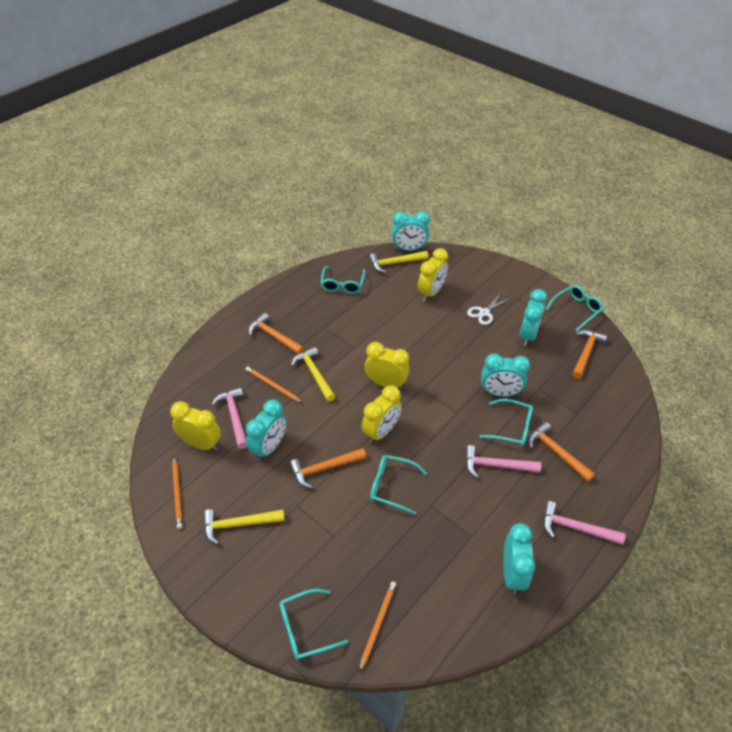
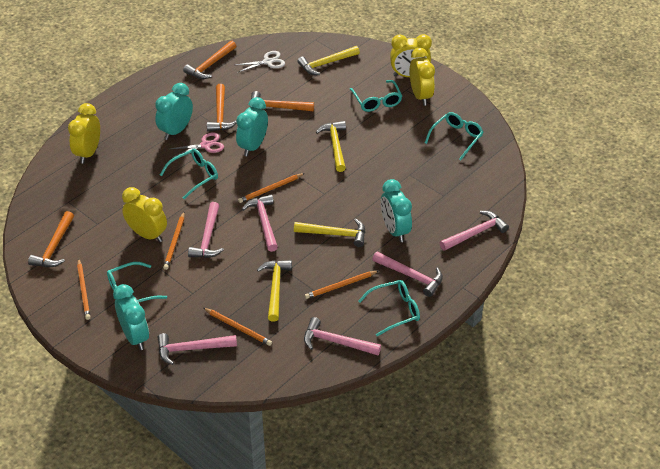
orange pencil: 3 -> 5
pink hammer: 3 -> 6
pink scissors: 0 -> 1
turquoise clock: 5 -> 4
yellow hammer: 3 -> 4

